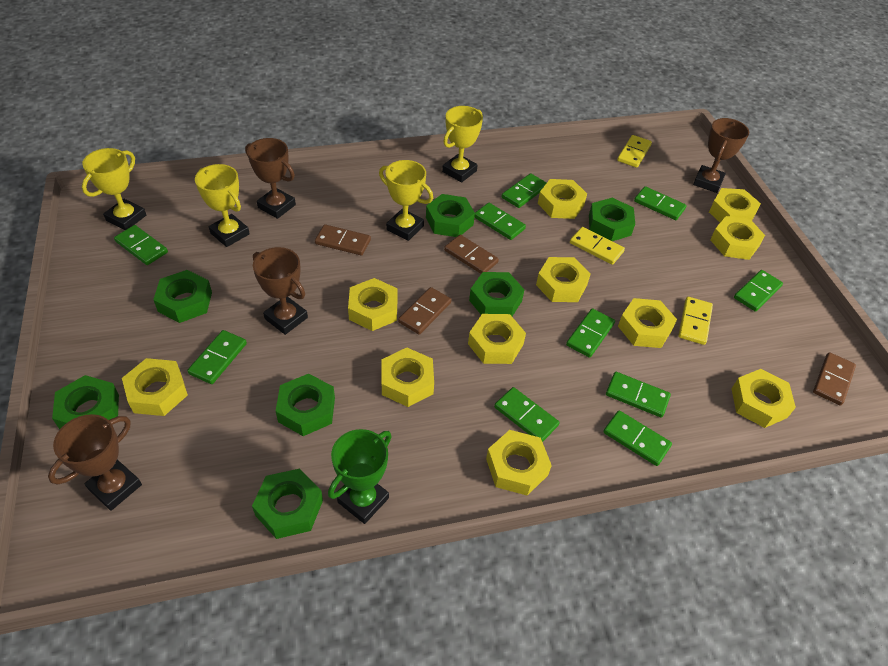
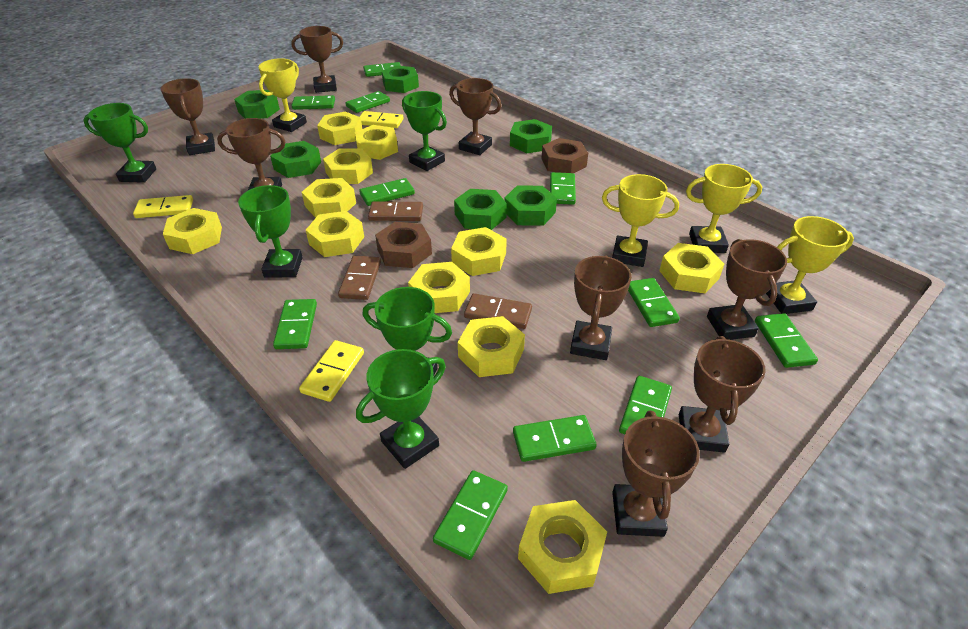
brown domino: 4 -> 3
brown nut: 0 -> 2
brown trophy: 4 -> 8
green domino: 10 -> 11
green nut: 7 -> 6
green trophy: 1 -> 5

